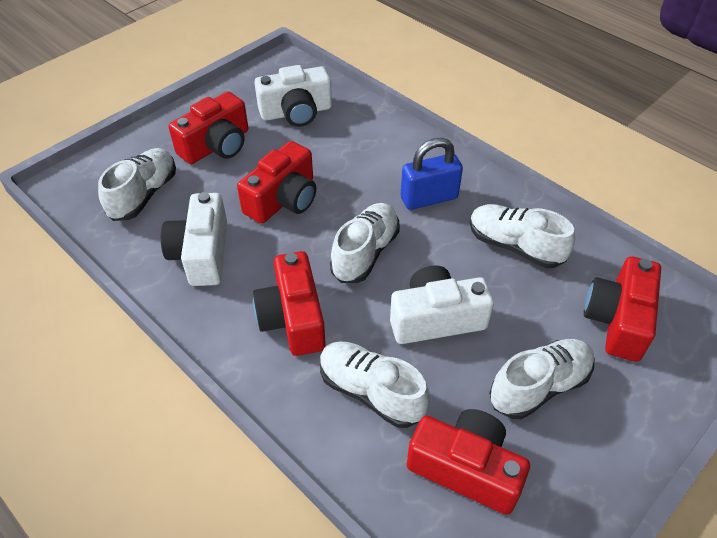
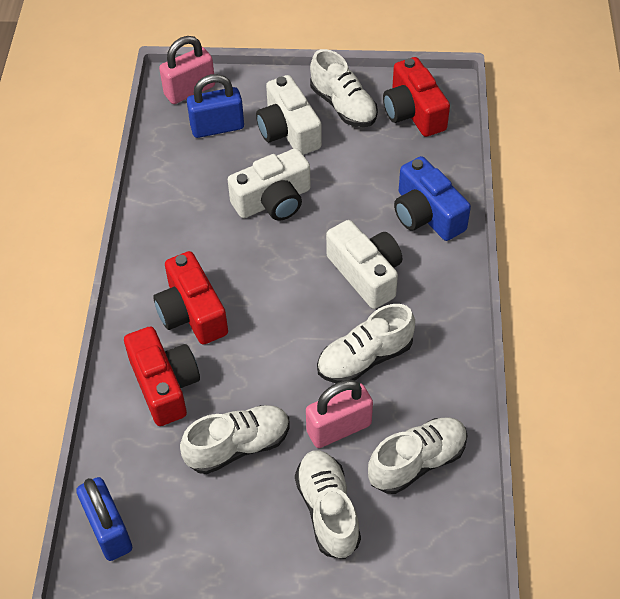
blue camera: 0 -> 1
blue padlock: 1 -> 2
pink padlock: 0 -> 2
red camera: 5 -> 3

